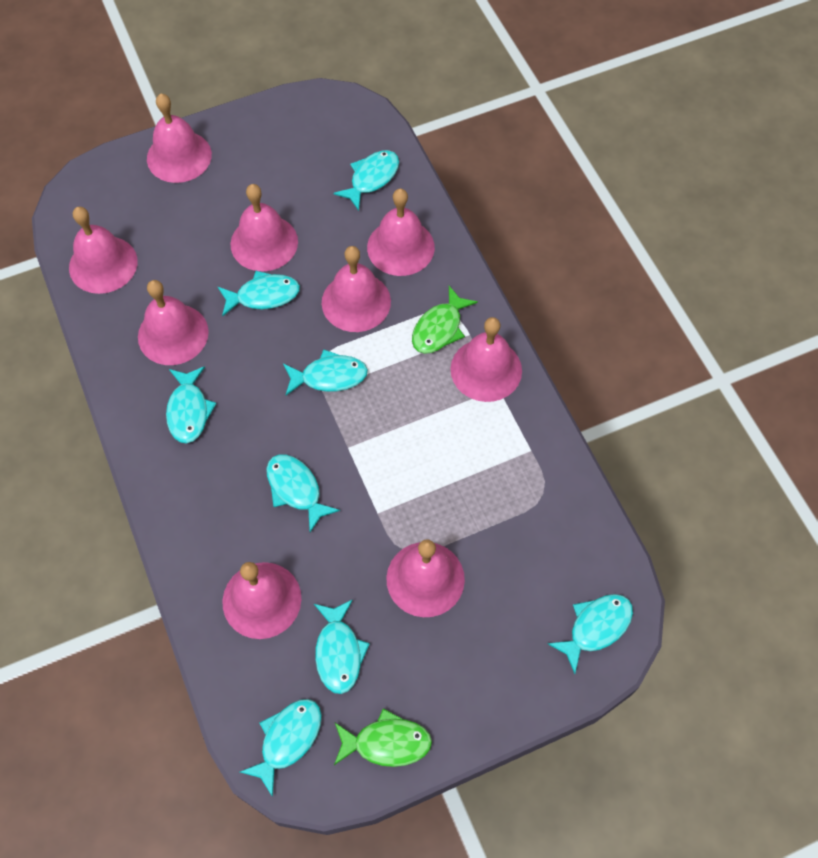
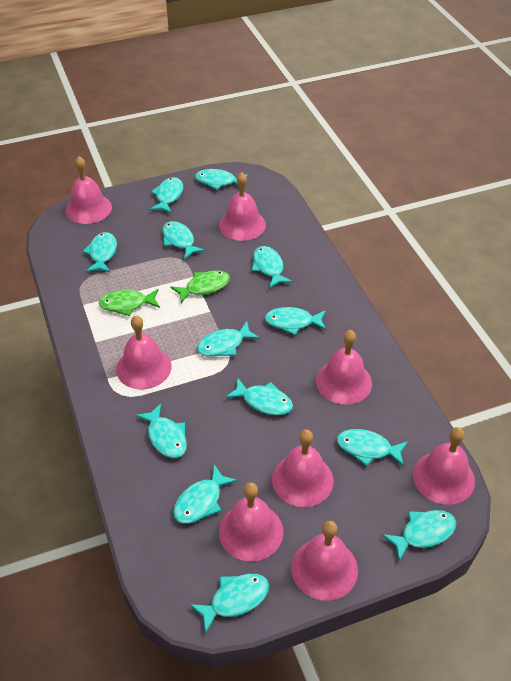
pink bell: 9 -> 8
turquoise fish: 8 -> 13

